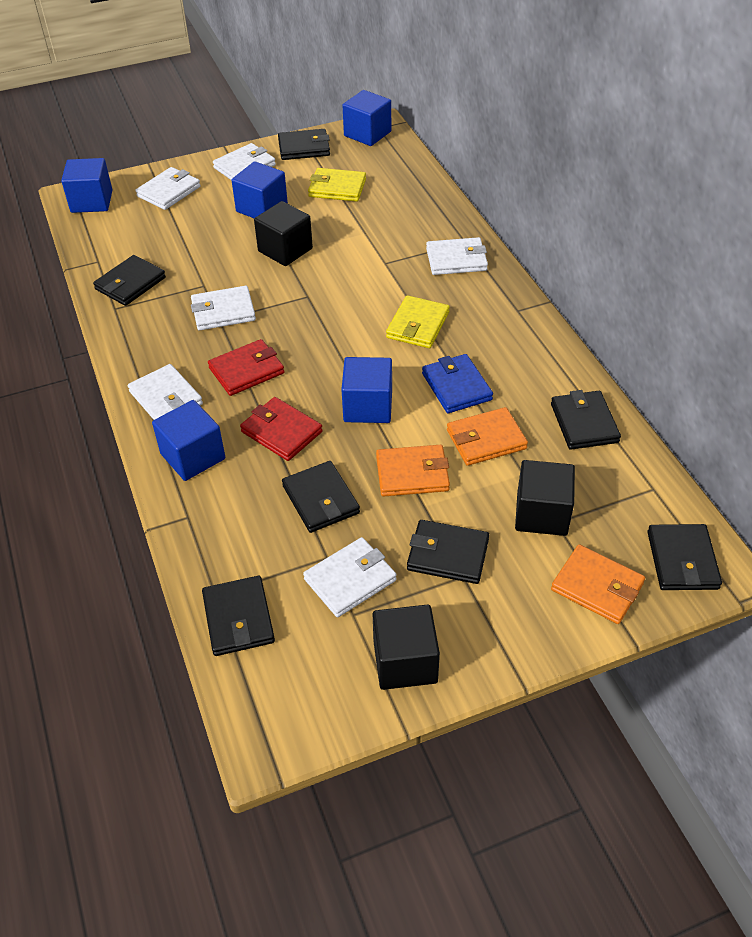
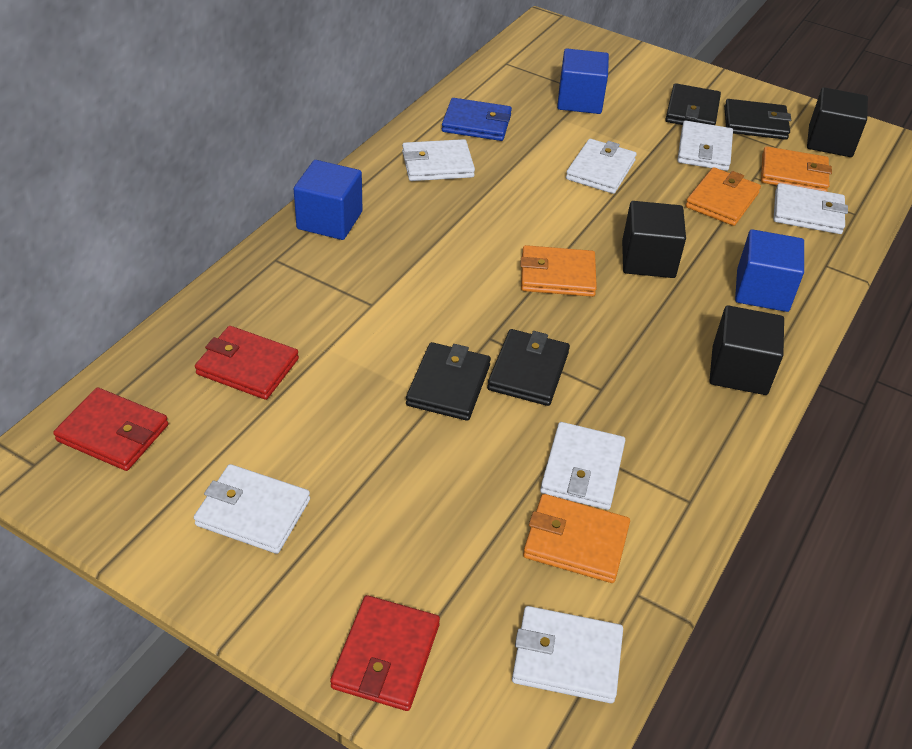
black wallet: 7 -> 4
blue cube: 5 -> 3
orange wallet: 3 -> 4
red wallet: 2 -> 3
white wallet: 6 -> 7
yellow wallet: 2 -> 0

